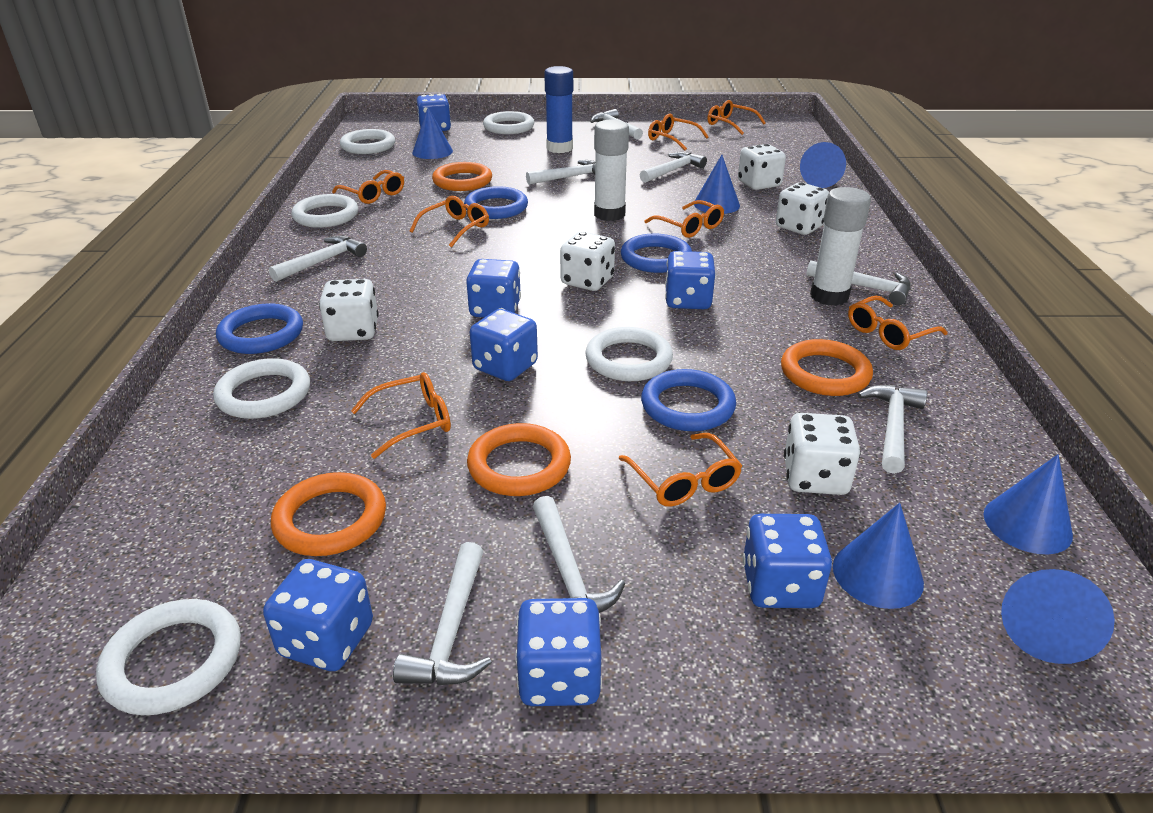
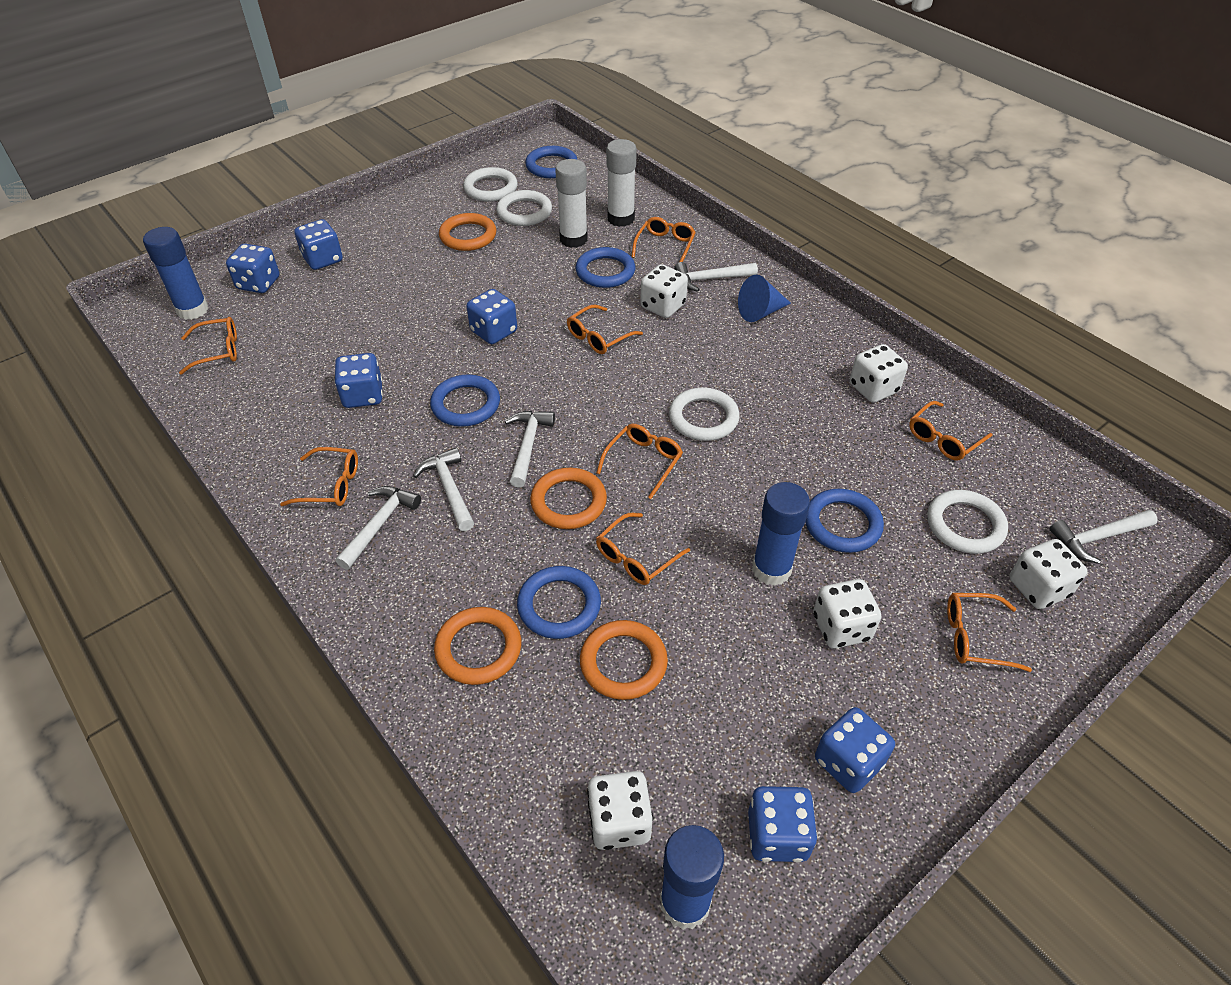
blue cone: 6 -> 1
blue dice: 7 -> 6
blue glue stick: 1 -> 3
blue ring: 4 -> 5
white hammer: 8 -> 5
white ring: 6 -> 4

